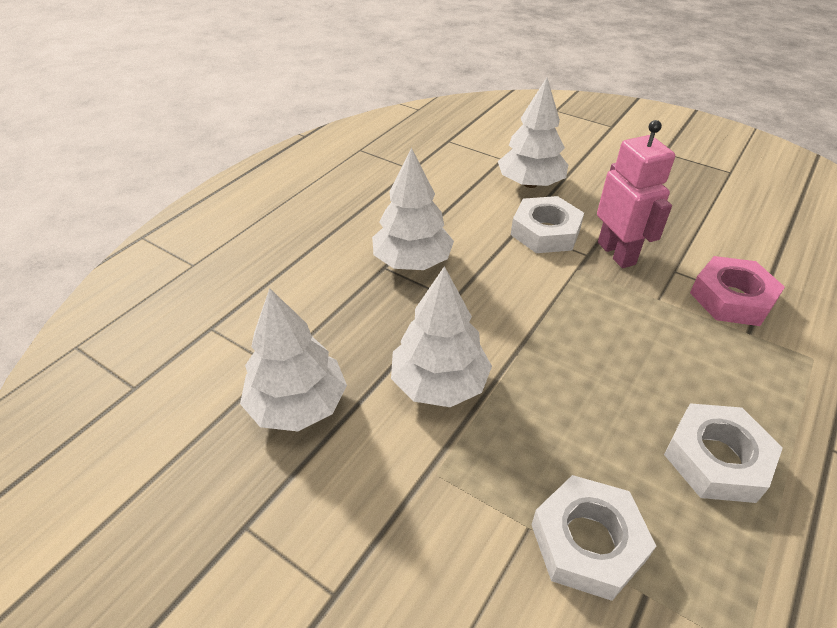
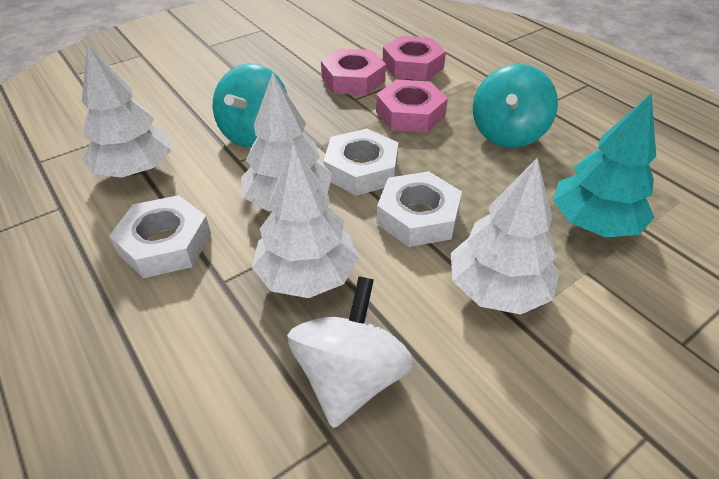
pink nut: 1 -> 3
pink robot: 1 -> 0
turquoise spinning top: 0 -> 2
turquoise tree: 0 -> 1
white spinning top: 0 -> 1

